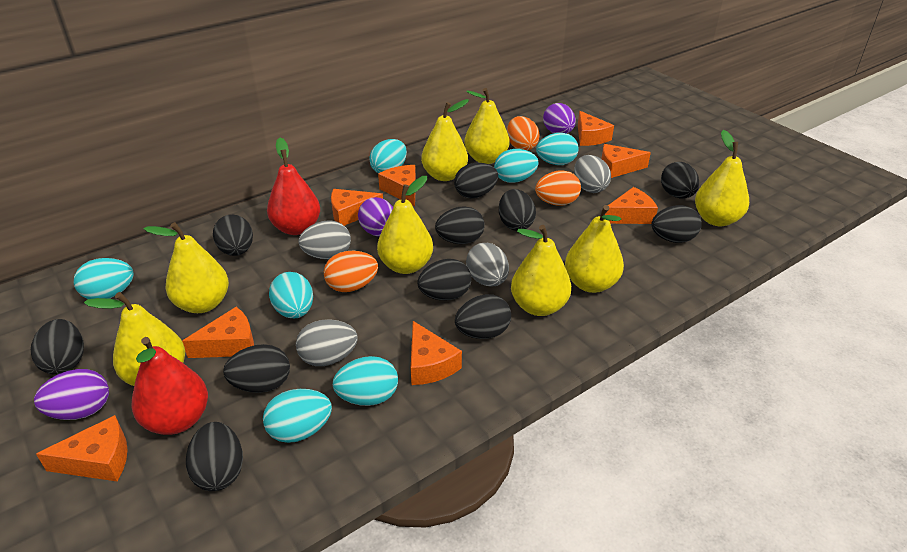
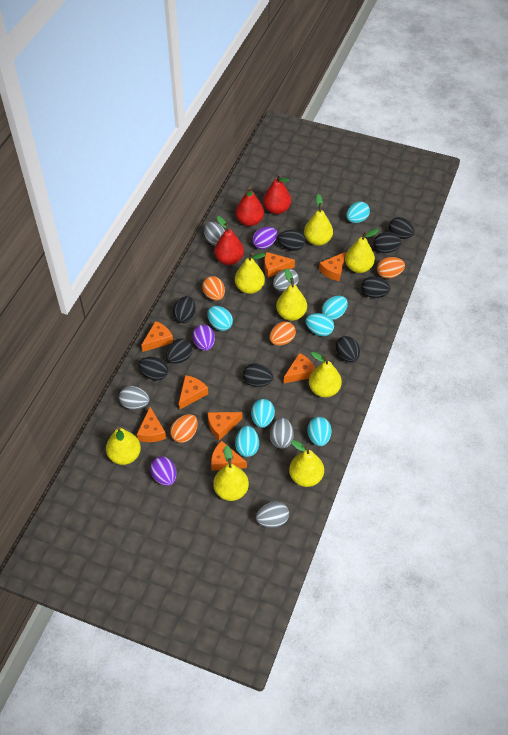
black egg: 11 -> 9
grey egg: 4 -> 5
orange egg: 3 -> 4
red pear: 2 -> 3

